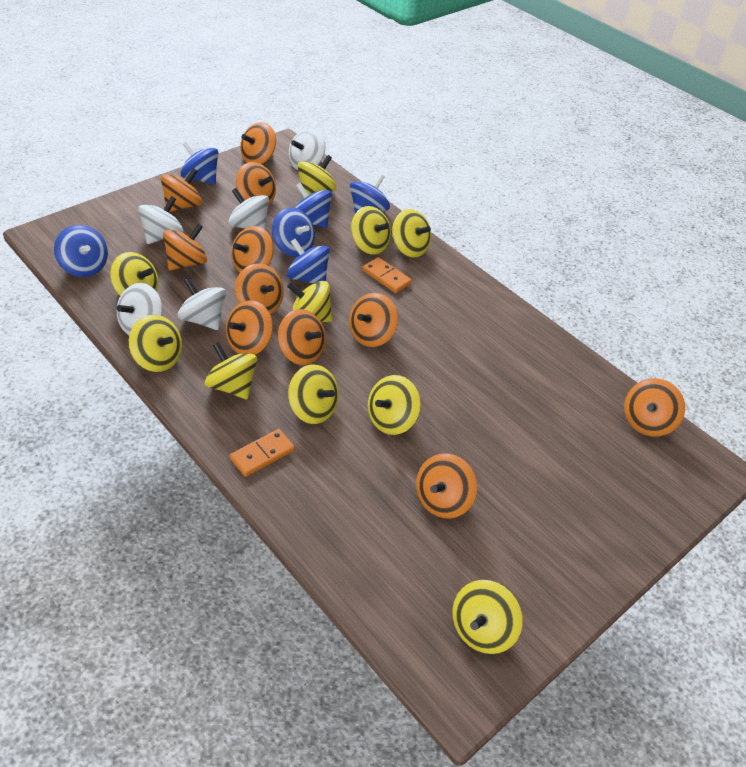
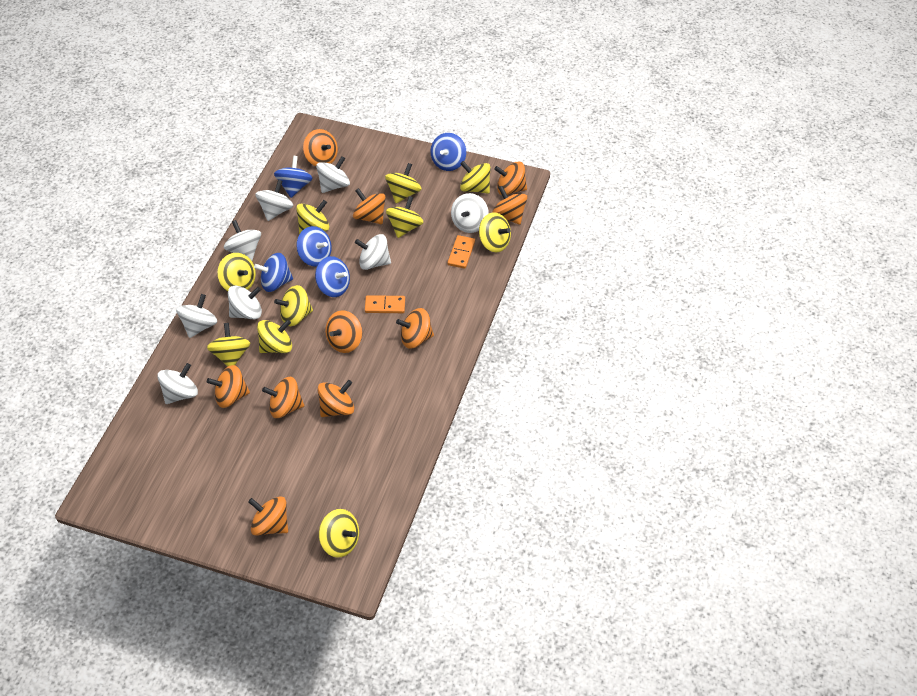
blue spinning top: 6 -> 5
orange spinning top: 11 -> 10
white spinning top: 5 -> 8

